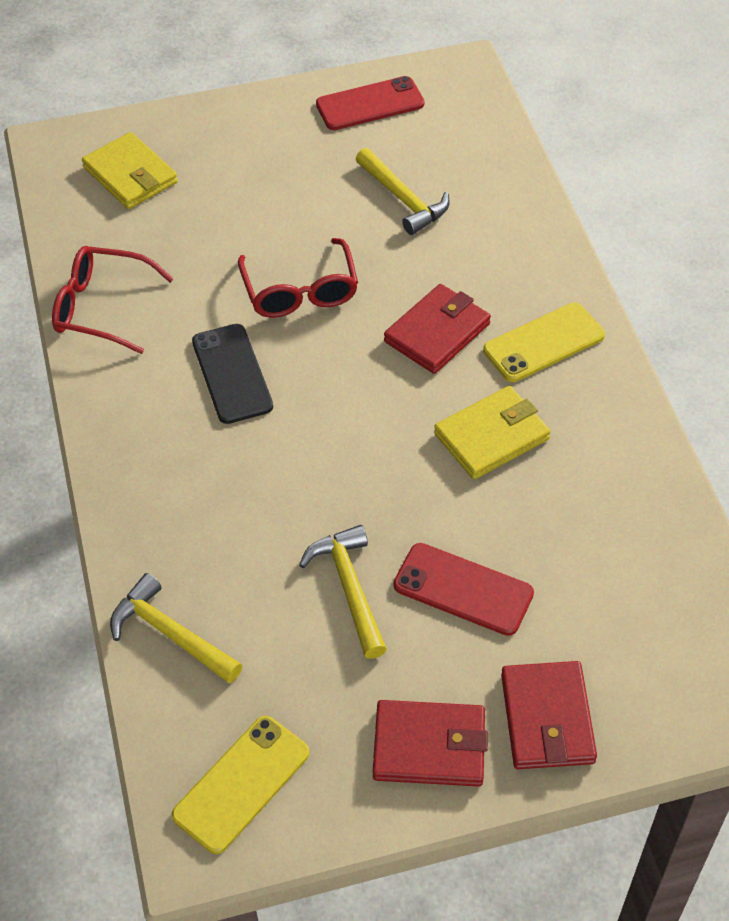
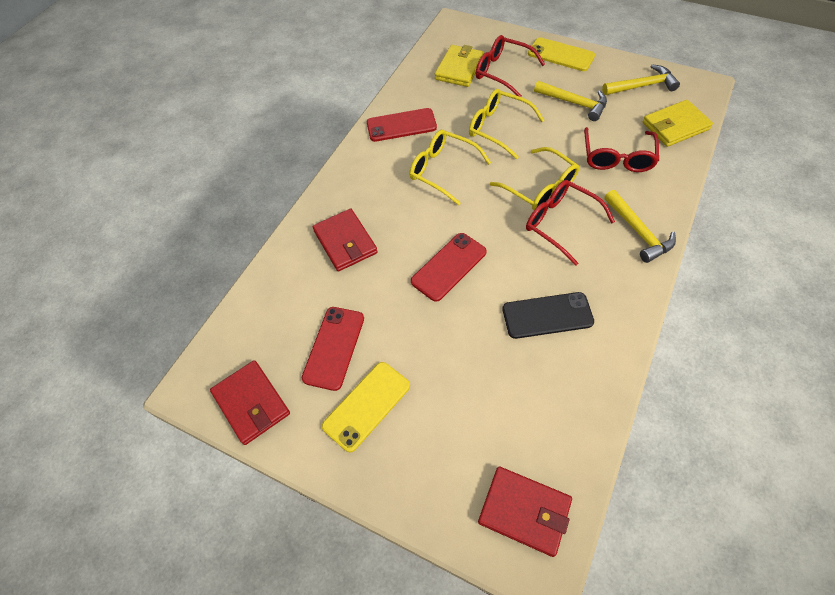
red glasses: 2 -> 3
red phone: 2 -> 3
yellow glasses: 0 -> 3

